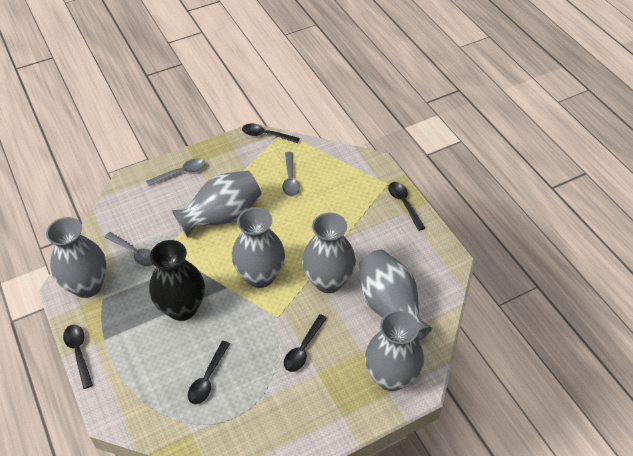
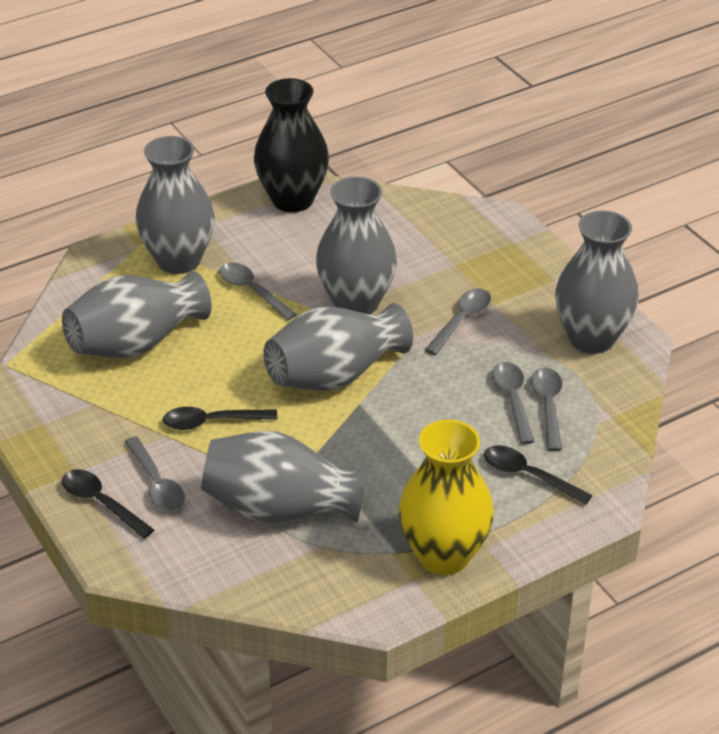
black spoon: 5 -> 3
grey spoon: 3 -> 5
yellow vase: 0 -> 1

